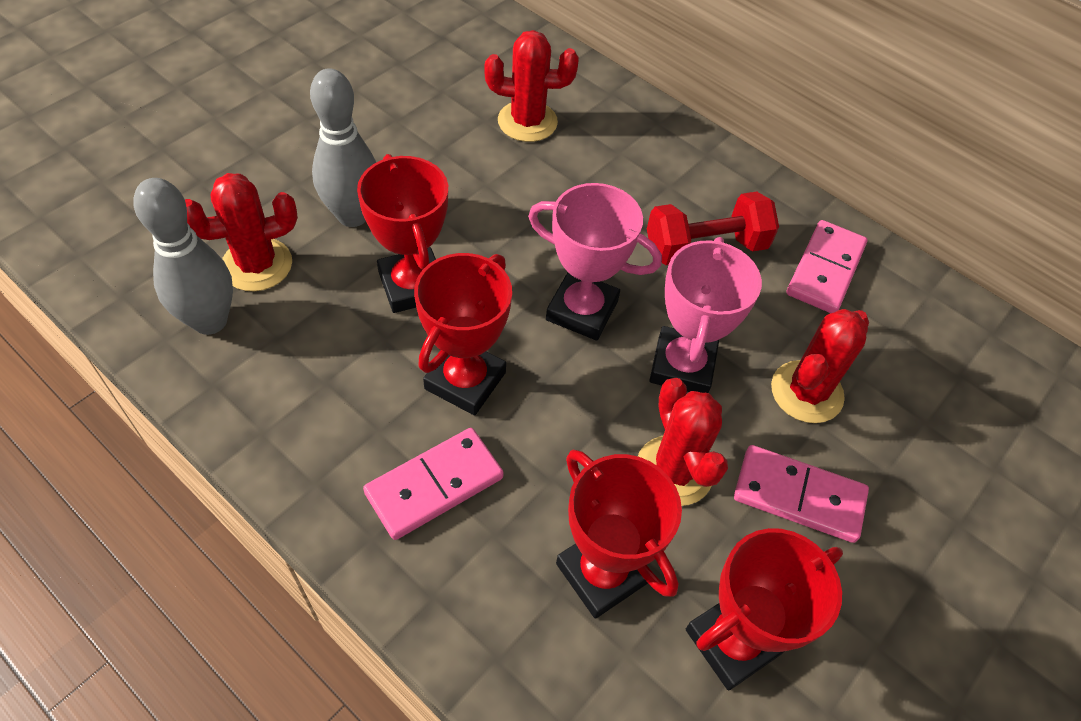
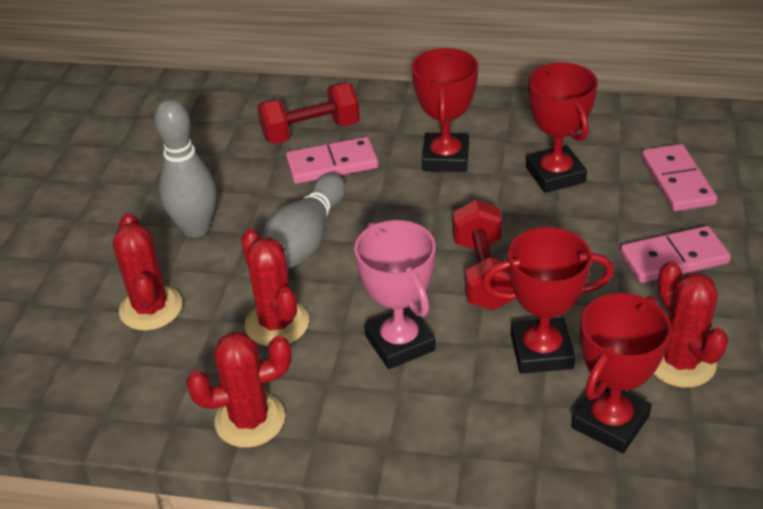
pink trophy: 2 -> 1
red dumbbell: 1 -> 2

